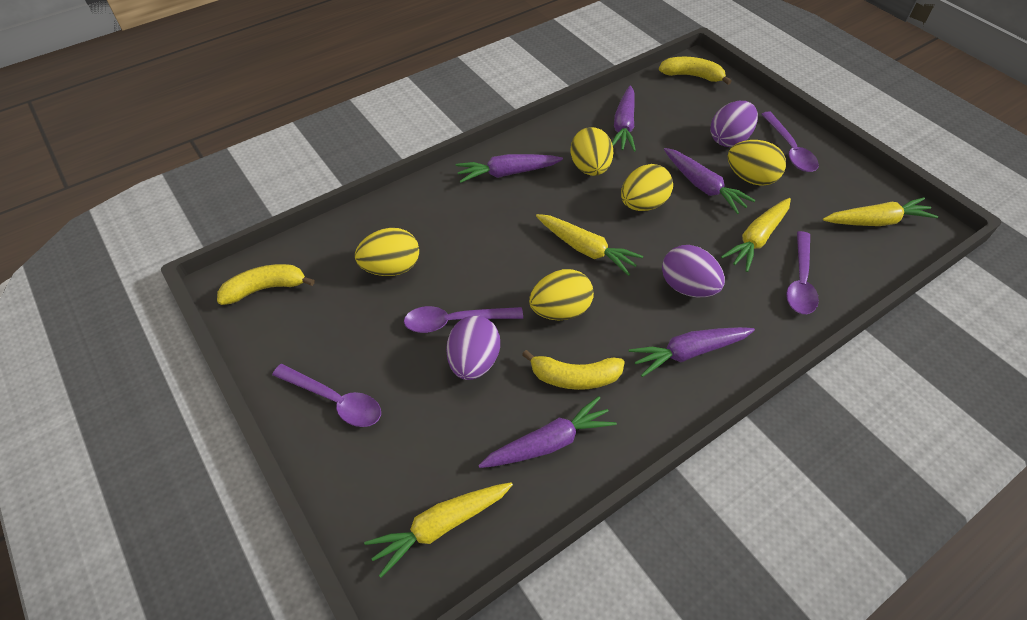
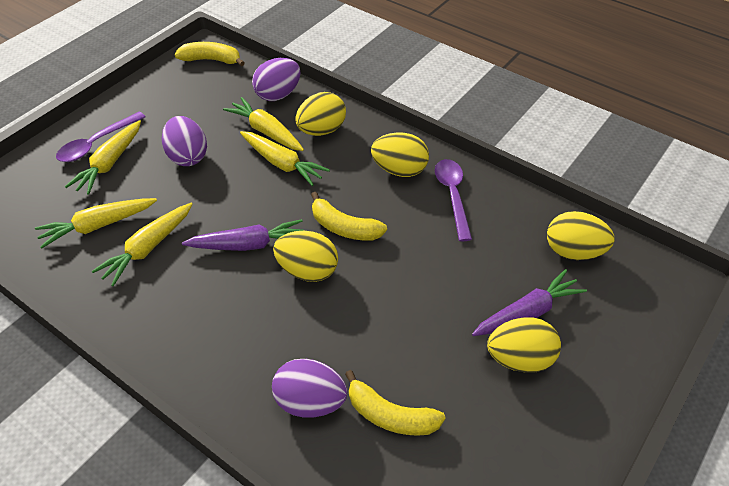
purple carrot: 5 -> 2
purple spoon: 4 -> 2
yellow carrot: 4 -> 5

